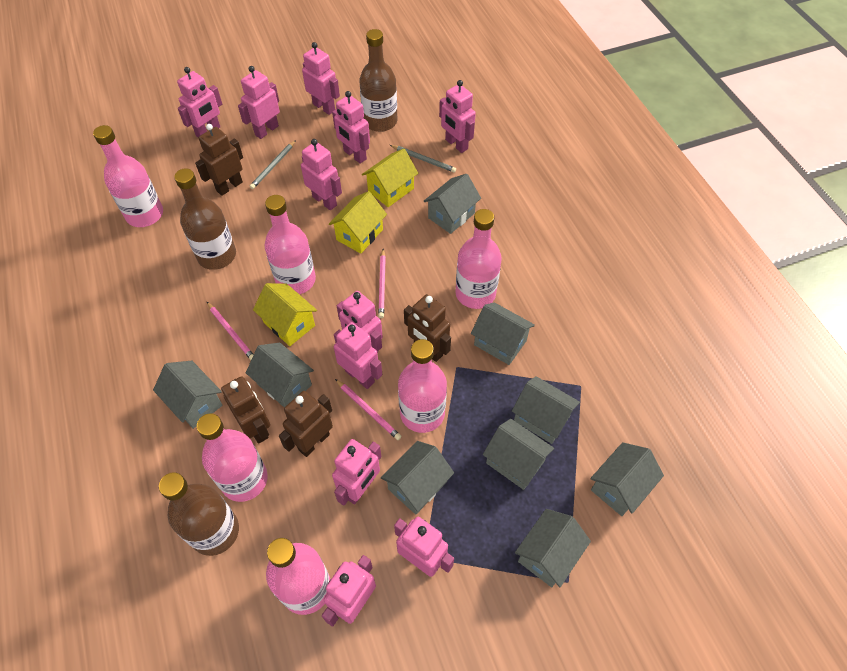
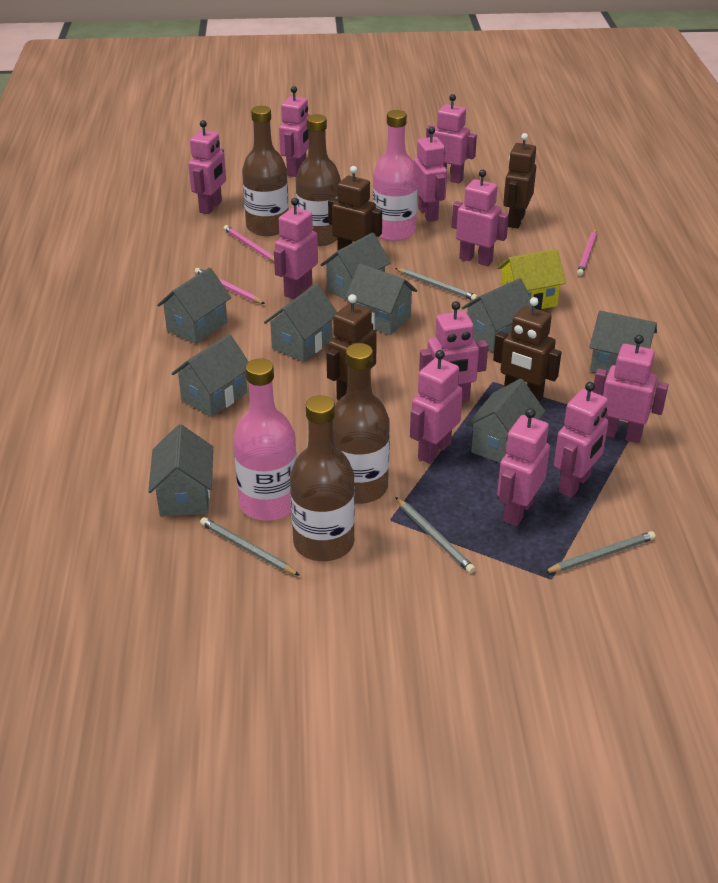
brown bottle: 3 -> 4
grey pencil: 2 -> 4
pink bottle: 6 -> 2
yellow house: 3 -> 1

